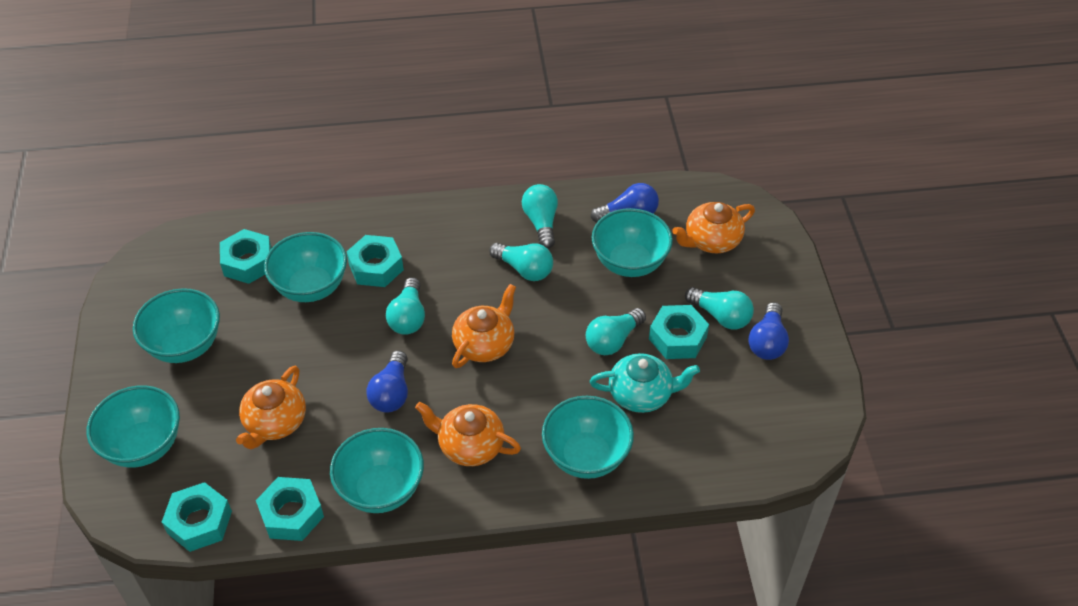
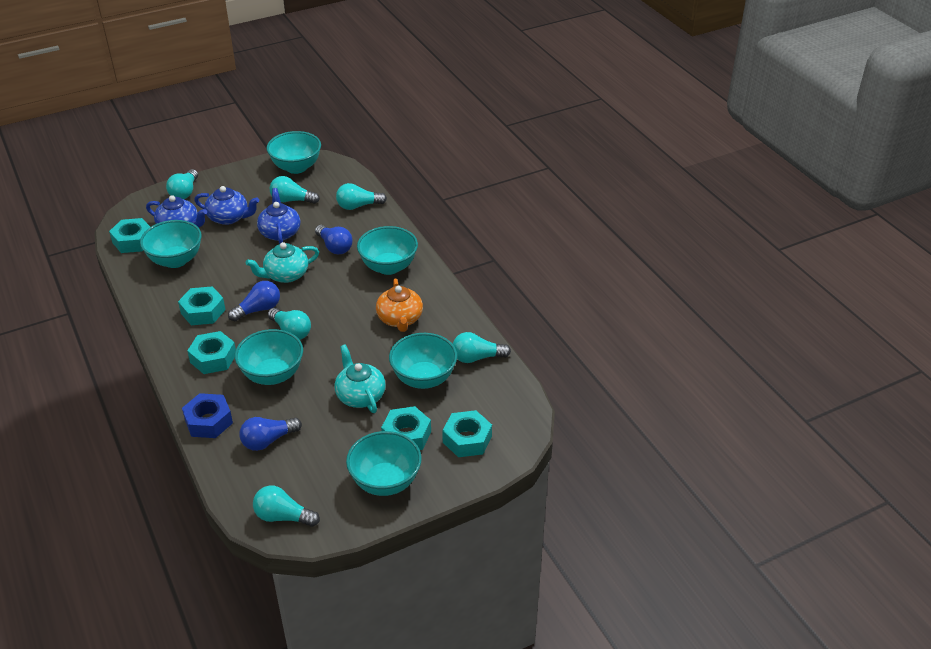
blue nut: 0 -> 1
blue teapot: 0 -> 3
orange teapot: 4 -> 1
turquoise light bulb: 5 -> 6
turquoise teapot: 1 -> 2

